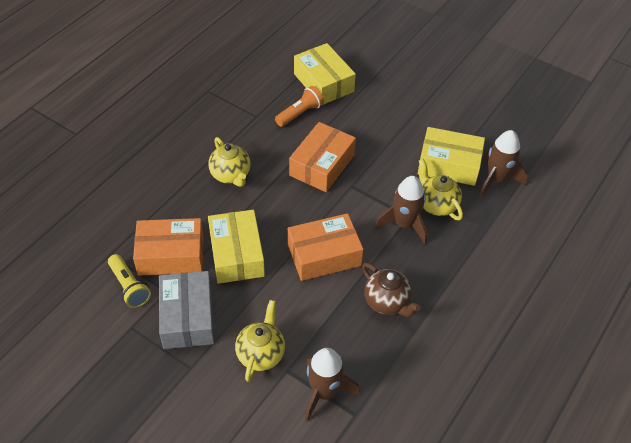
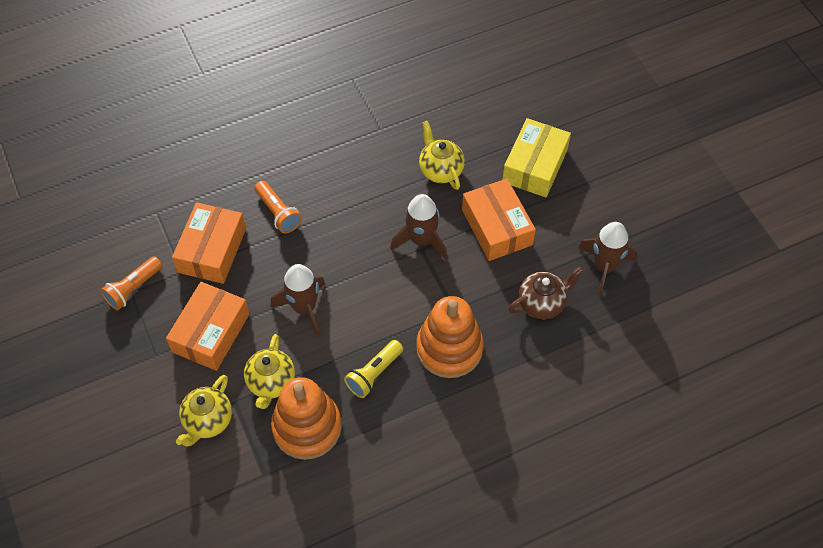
grey box: 1 -> 0
orange flashlight: 1 -> 2
orange stacking toy: 0 -> 2
yellow box: 3 -> 1

